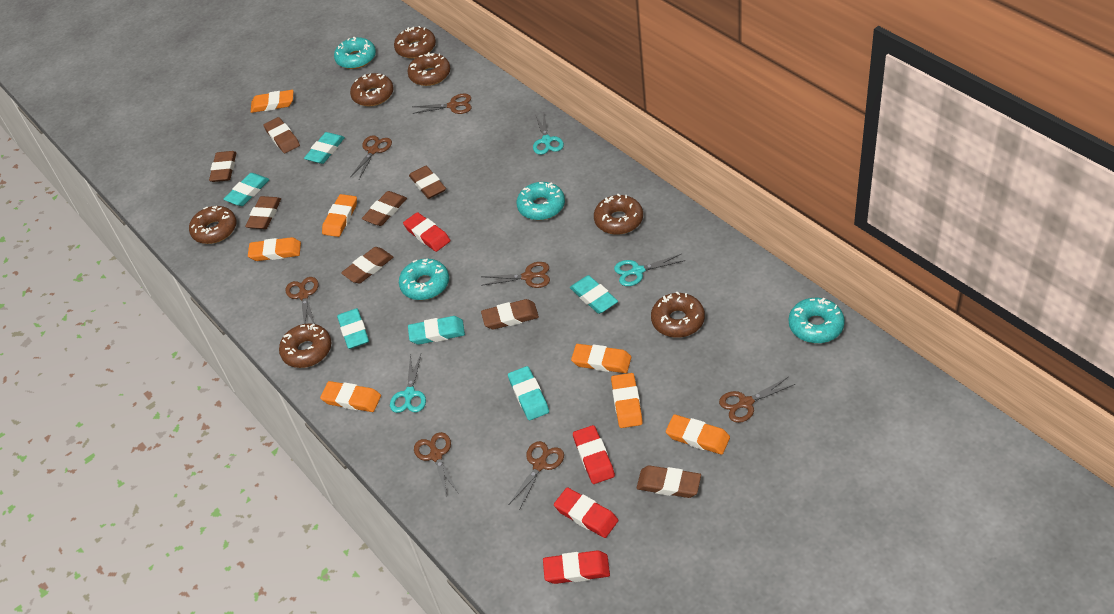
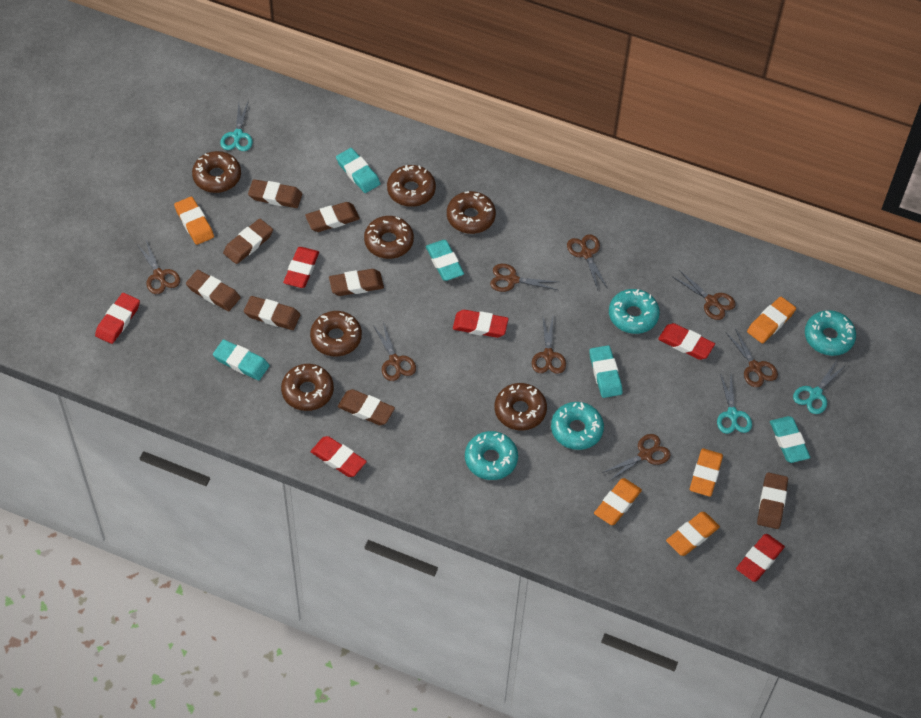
brown scissors: 7 -> 8
orange eraser: 7 -> 5
red eraser: 4 -> 6
turquoise eraser: 6 -> 5

